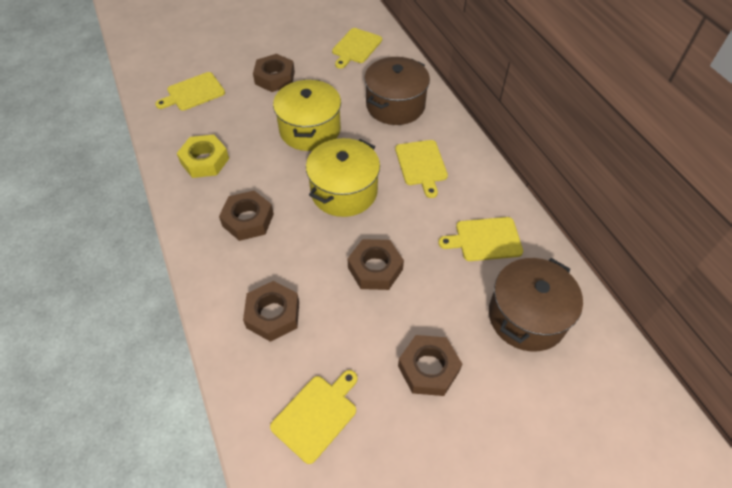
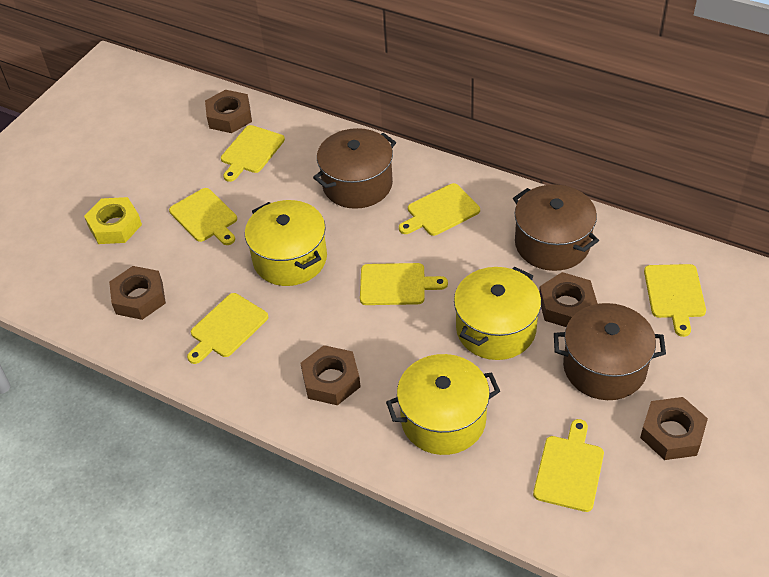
brown pot: 2 -> 3
yellow cutting board: 5 -> 7
yellow pot: 2 -> 3

